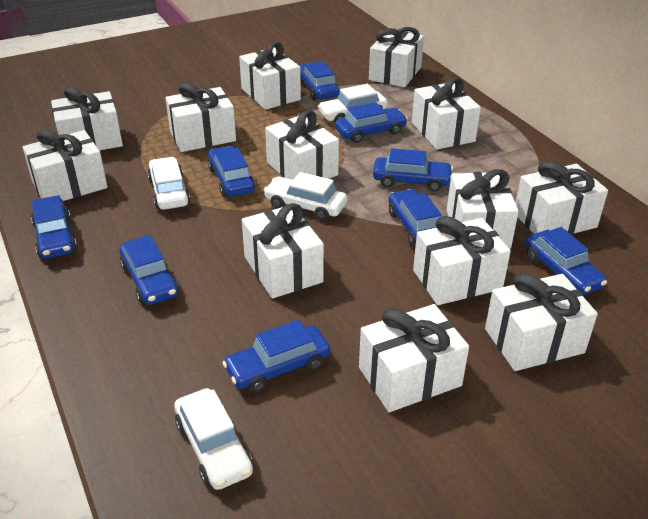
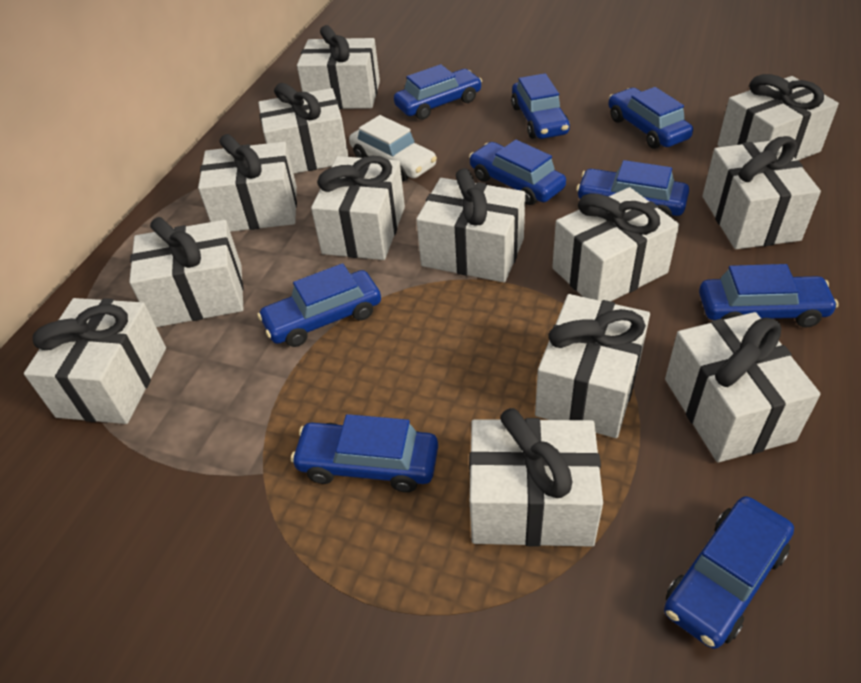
white car: 4 -> 1

